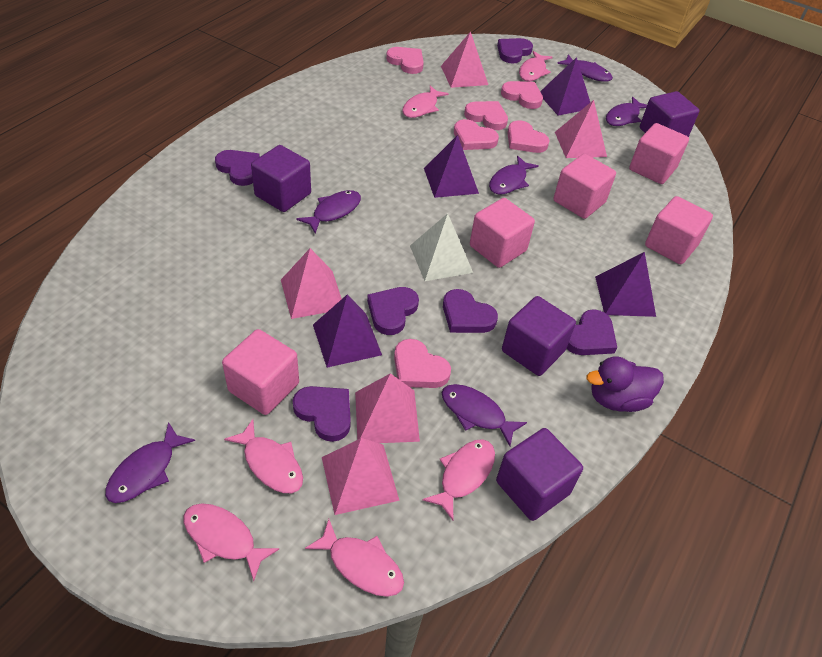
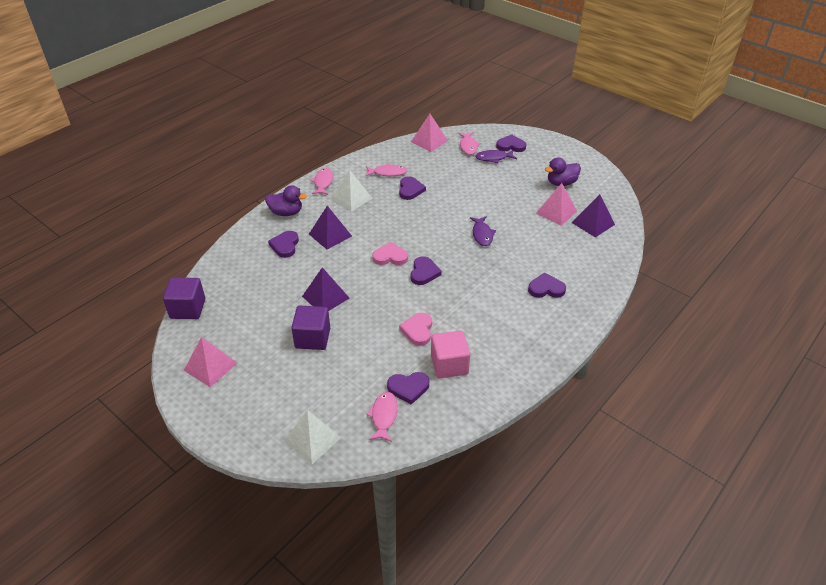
pink cube: 5 -> 1
pink fish: 6 -> 4
pink heart: 6 -> 2
pink pyramid: 5 -> 3
purple cube: 4 -> 2
purple duck: 1 -> 2
purple fish: 6 -> 2
purple pyramid: 4 -> 3
white pyramid: 1 -> 2

